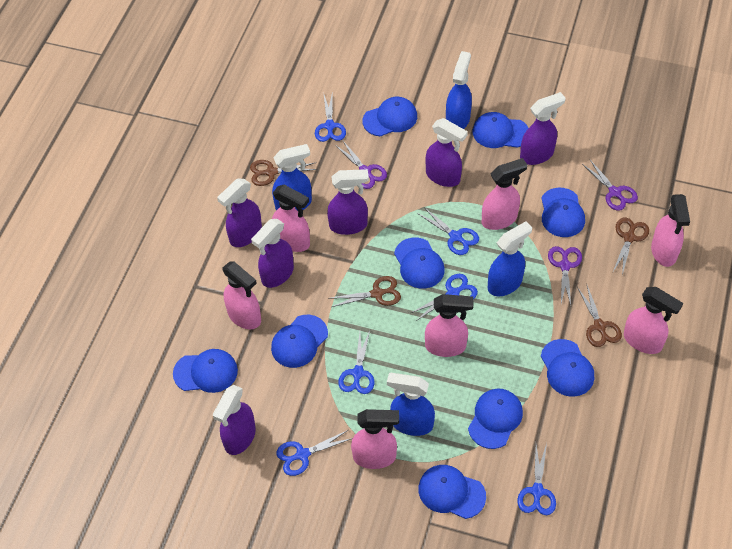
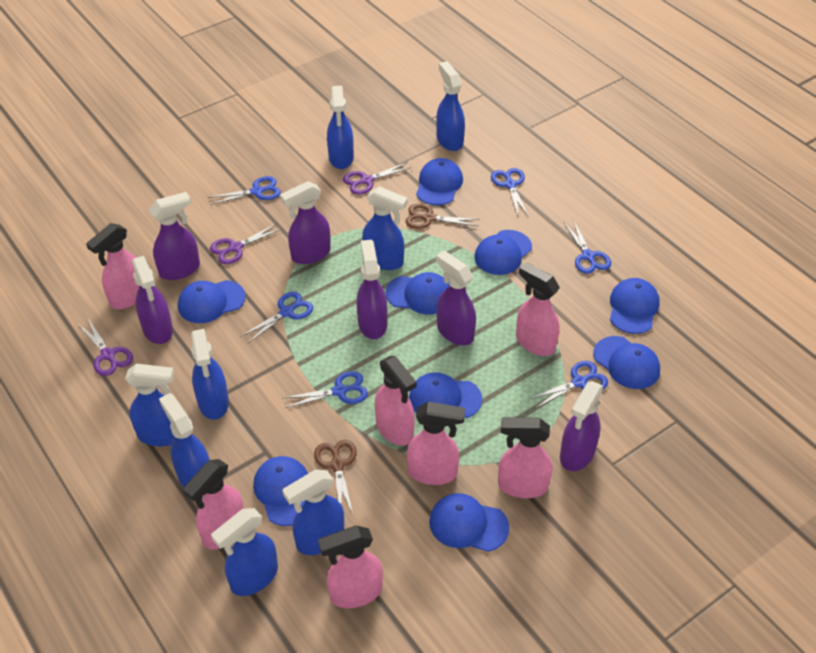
blue spray bottle: 4 -> 8
brown scissors: 4 -> 2

